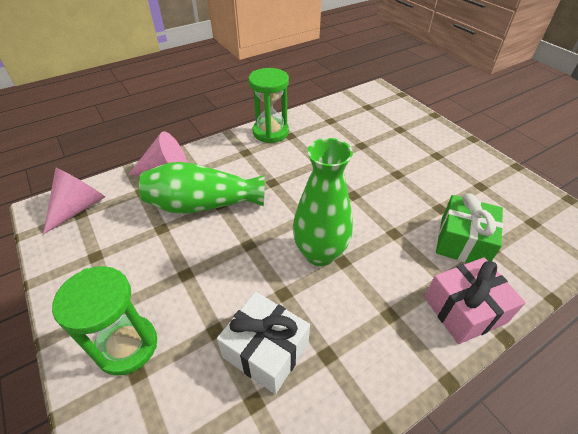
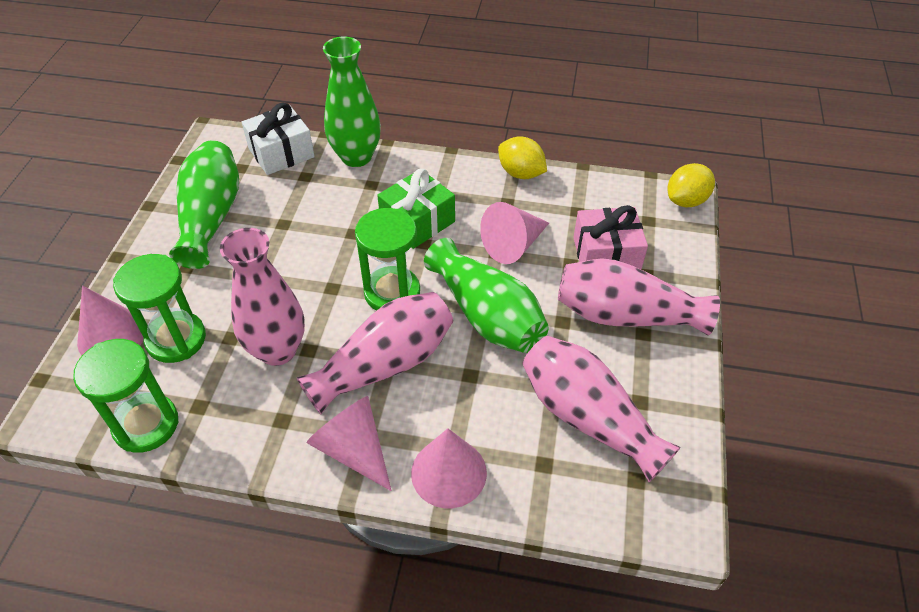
green hourglass: 2 -> 3
green vase: 2 -> 3
pink cone: 2 -> 4
pink vase: 0 -> 4
yellow lemon: 0 -> 2

